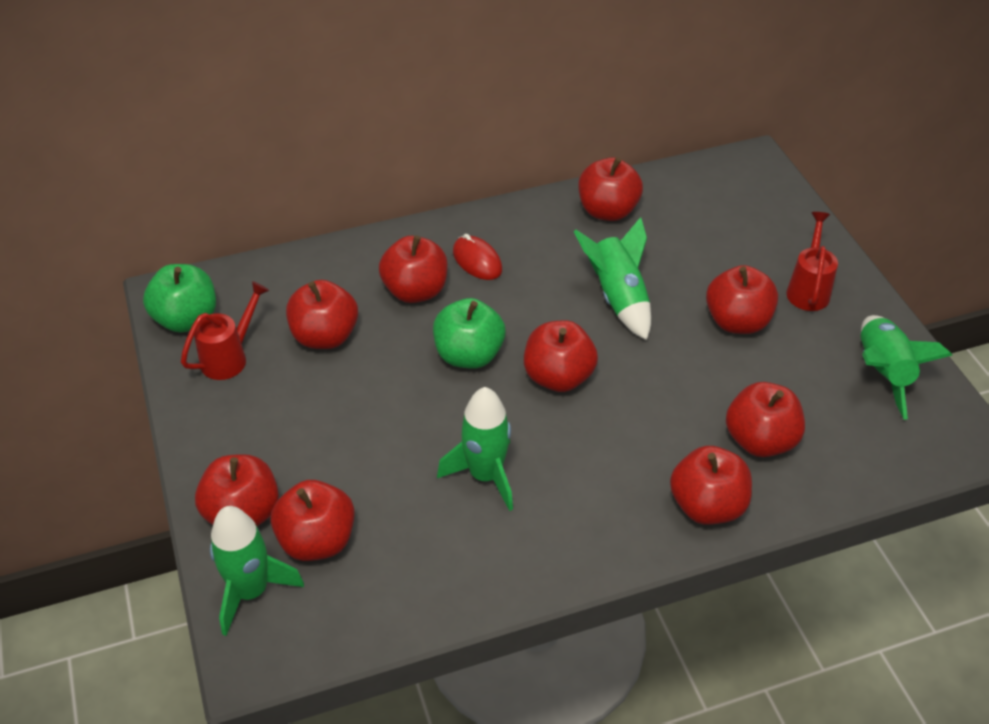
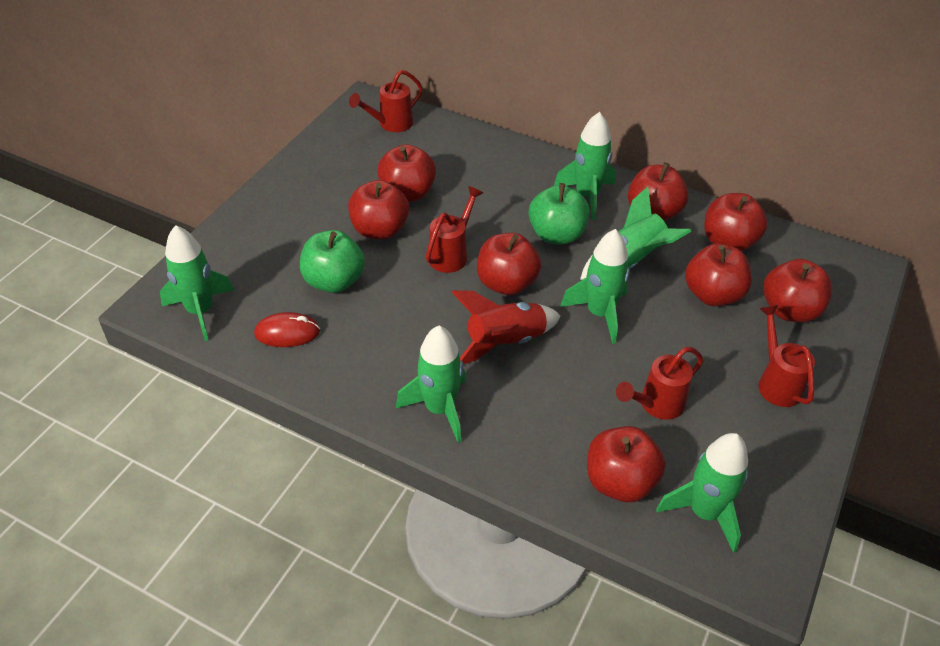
green rocket: 4 -> 6
red apple: 9 -> 8
red rocket: 0 -> 1
red watering can: 2 -> 4

